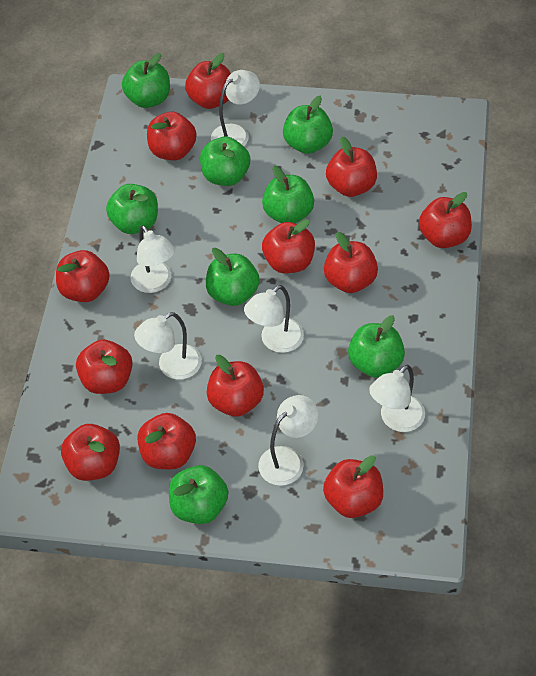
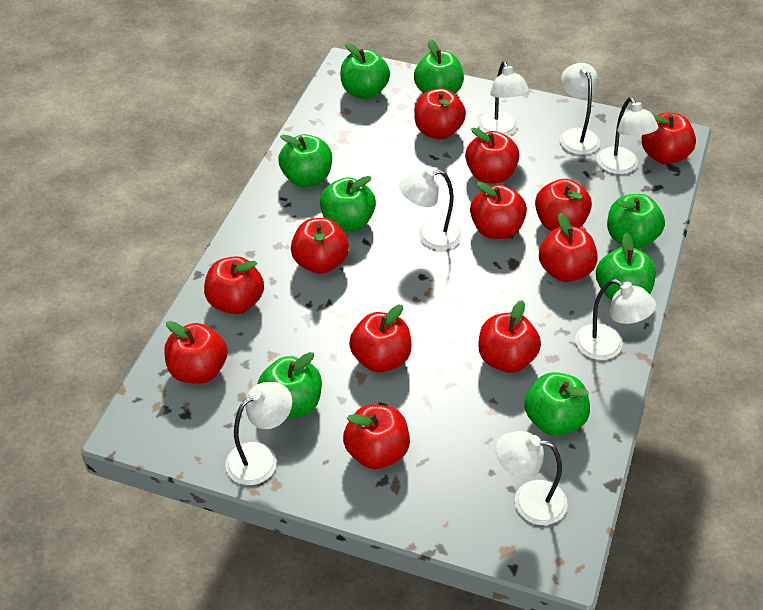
white lamp: 6 -> 7

